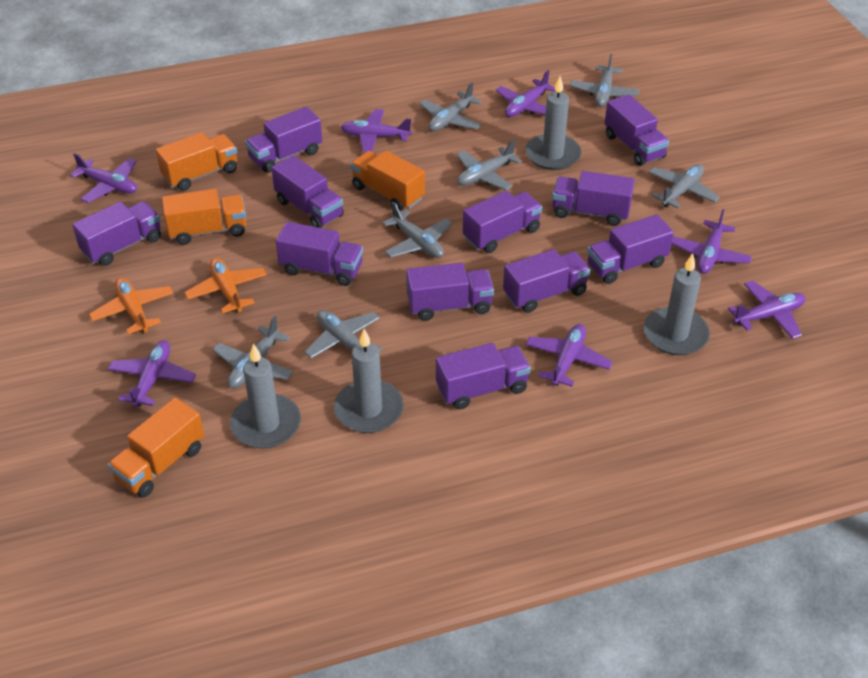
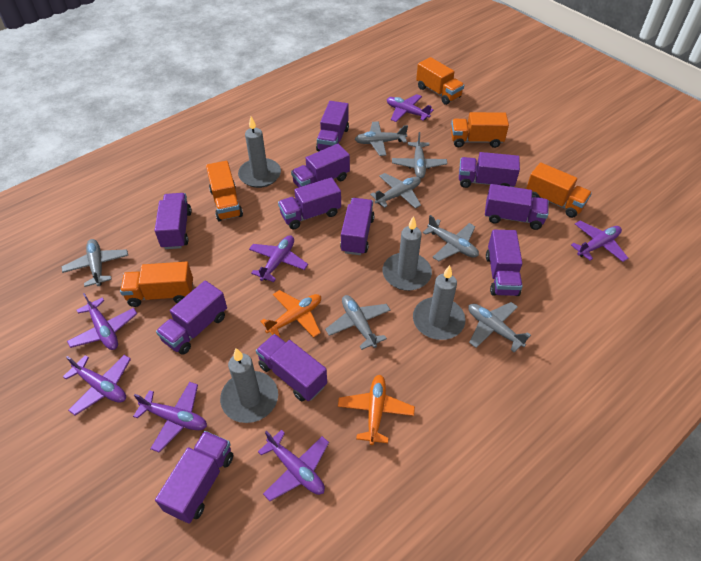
orange truck: 4 -> 5

